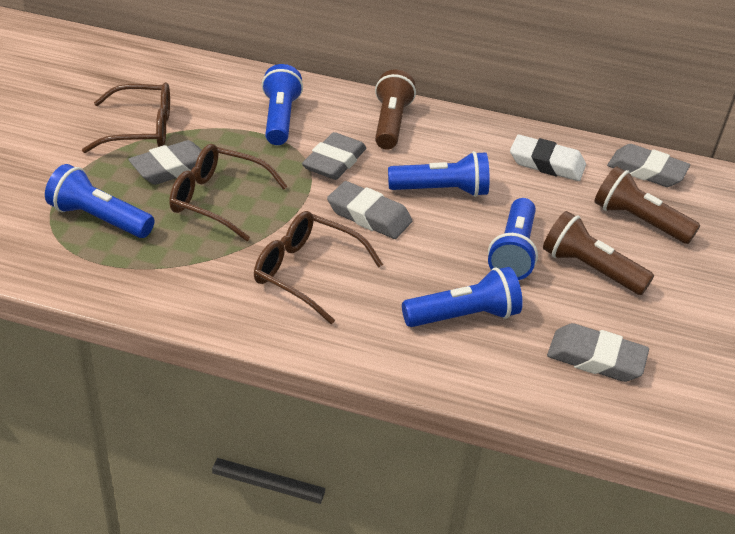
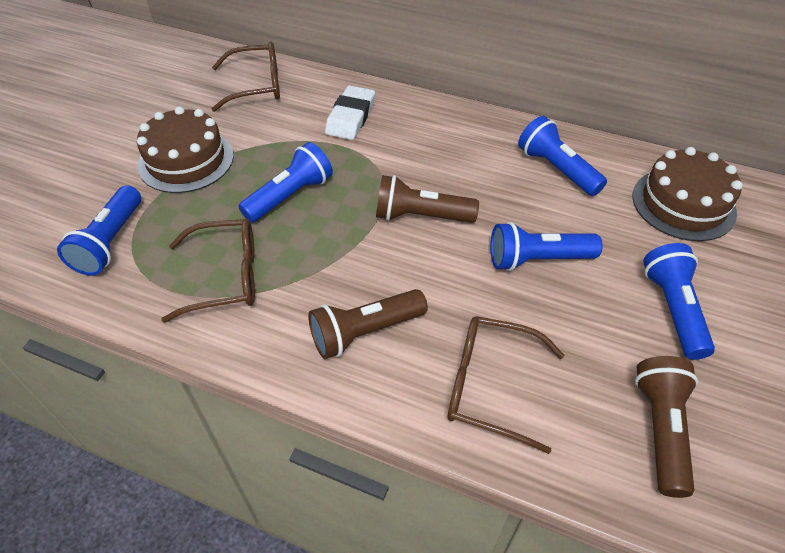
brown cake: 0 -> 2
grey eraser: 5 -> 0

